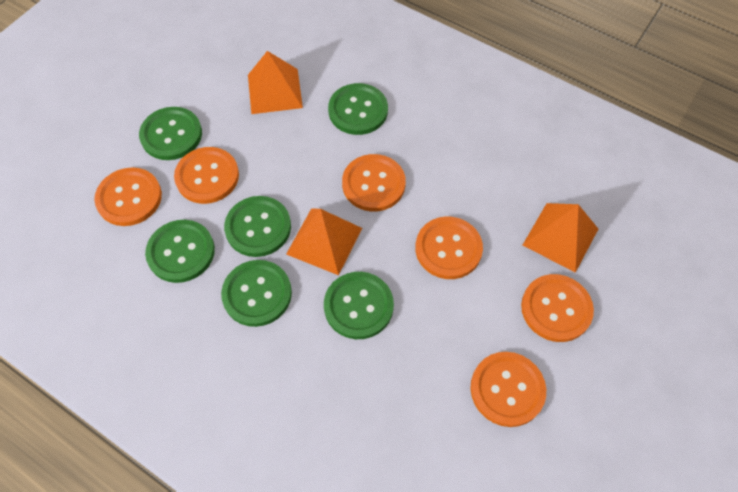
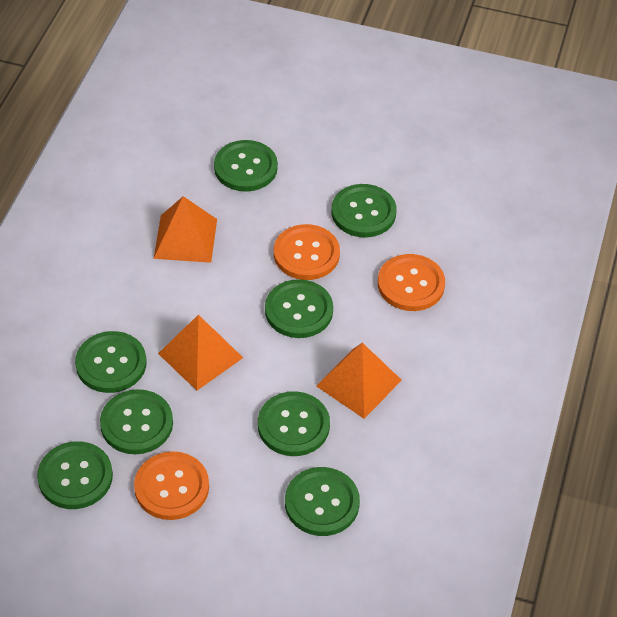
green button: 6 -> 8
orange button: 6 -> 3

